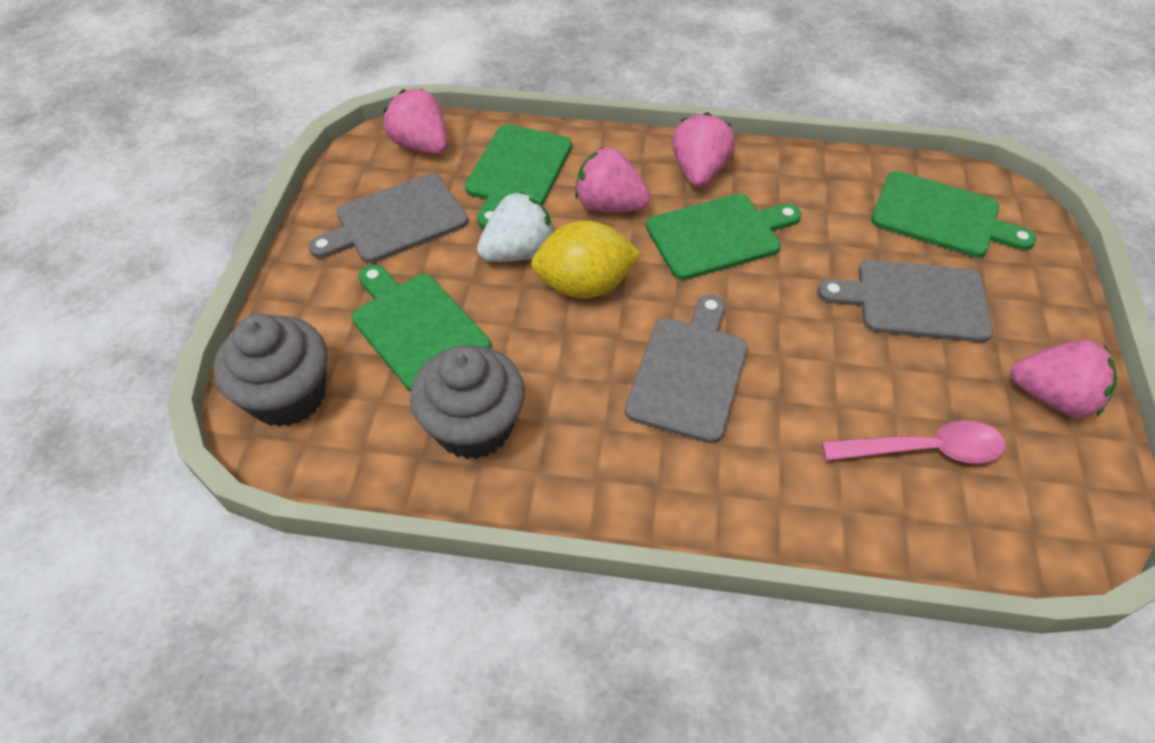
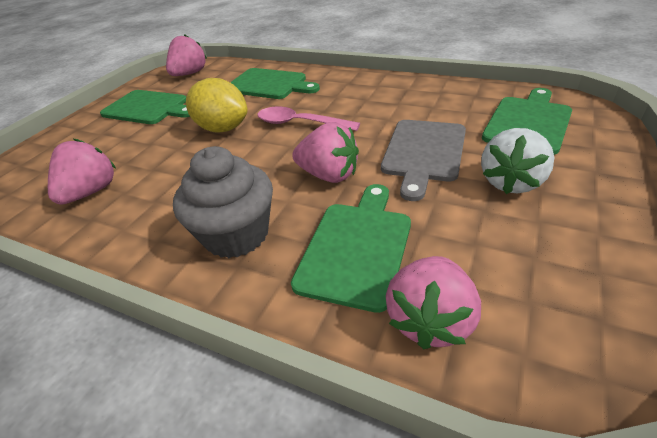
grey cupcake: 2 -> 1
grey cutting board: 3 -> 1

